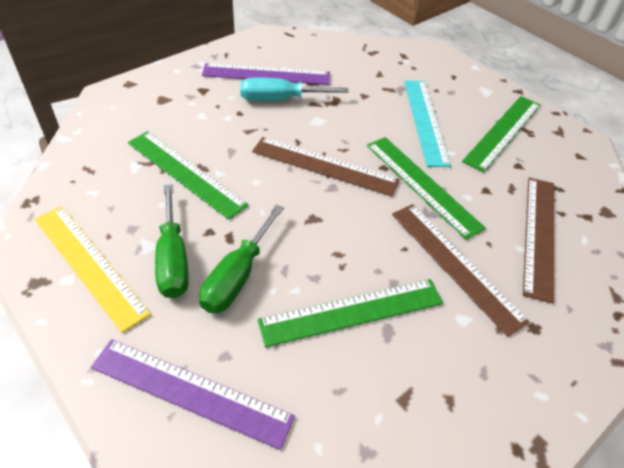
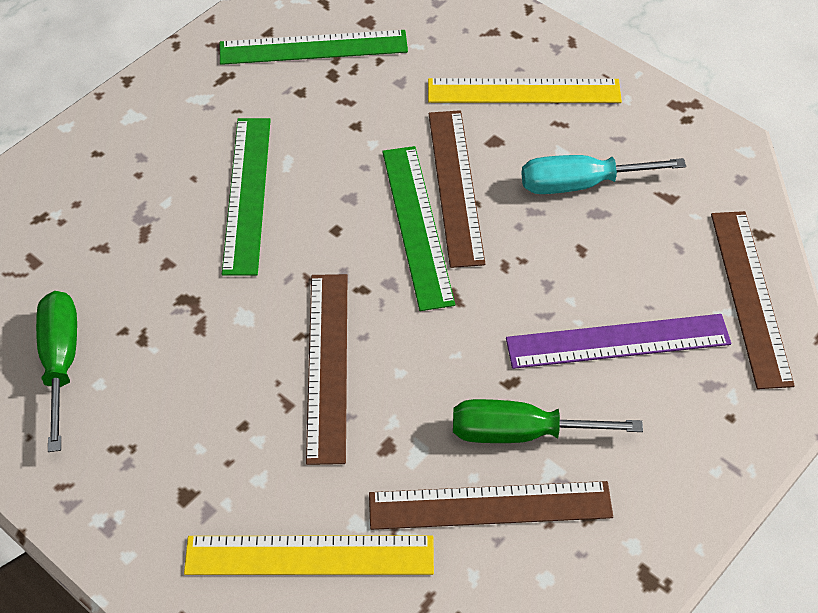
brown ruler: 3 -> 4
green ruler: 4 -> 3
purple ruler: 2 -> 1
turquoise ruler: 1 -> 0
yellow ruler: 1 -> 2

